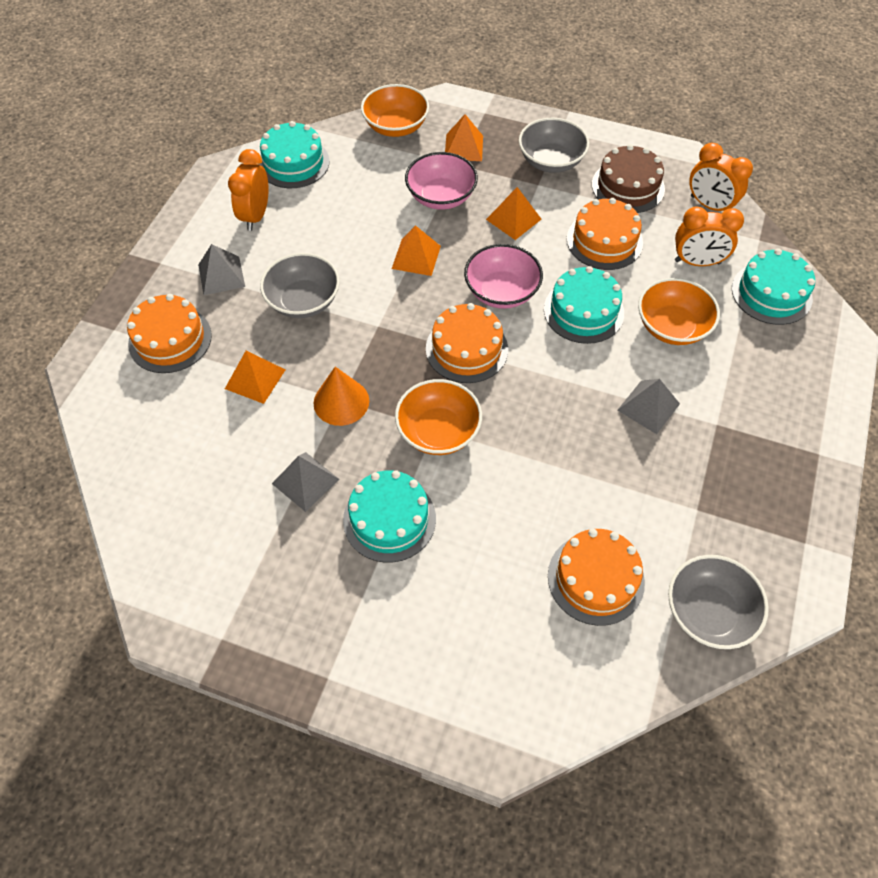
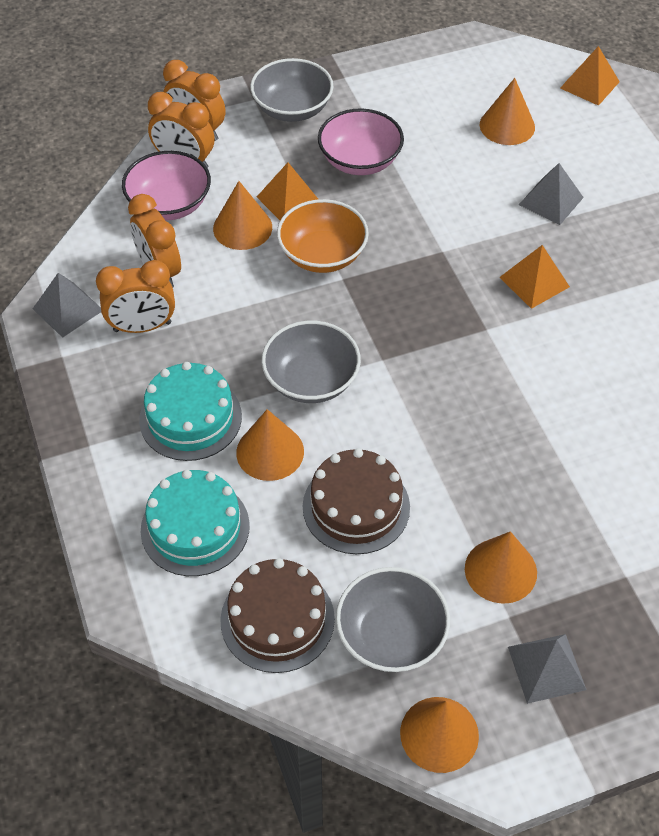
brown cake: 1 -> 2
orange bowl: 3 -> 1
orange cake: 4 -> 0
orange clock: 3 -> 4
orange cone: 1 -> 5
orange pyramid: 4 -> 3
turquoise cake: 4 -> 2

